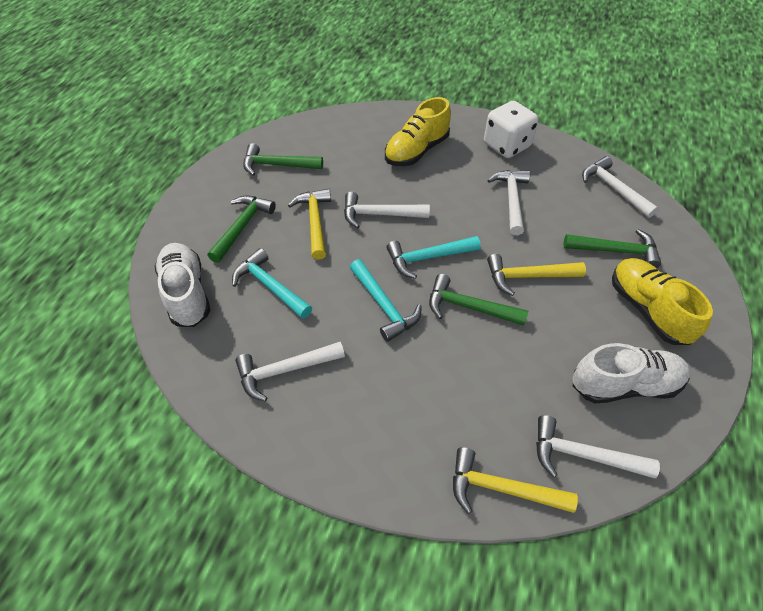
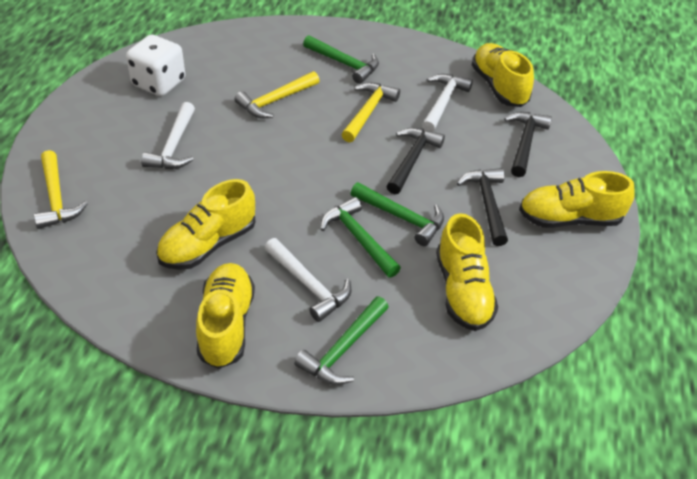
black hammer: 0 -> 3
turquoise hammer: 3 -> 0
white hammer: 5 -> 3
white shoe: 2 -> 0
yellow shoe: 2 -> 5

